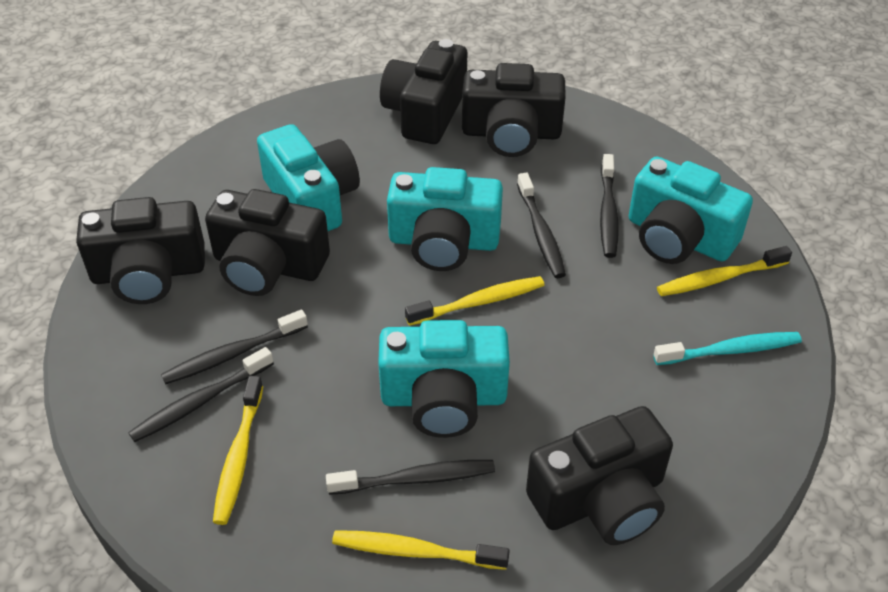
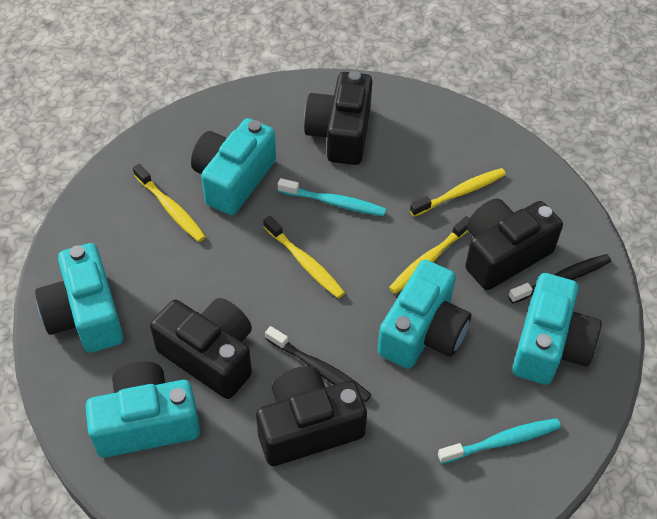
black camera: 5 -> 4
black toothbrush: 5 -> 2
turquoise camera: 4 -> 5
turquoise toothbrush: 1 -> 2

